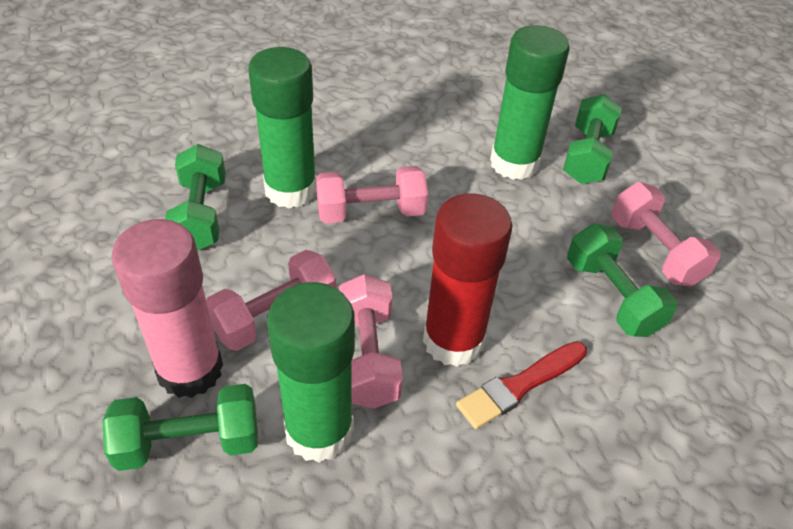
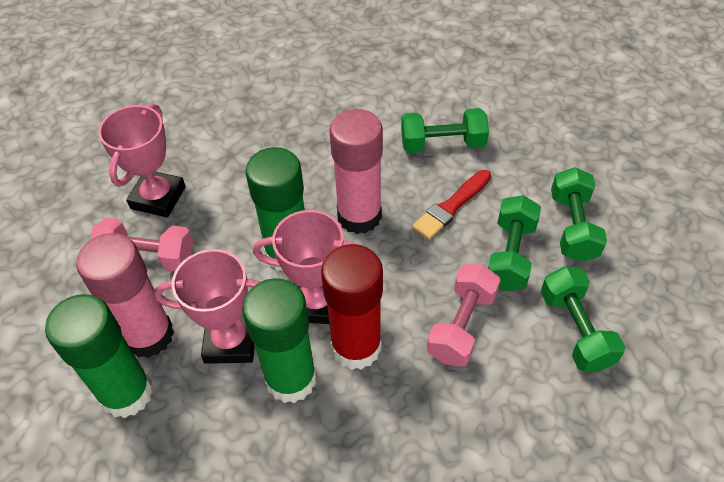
pink dumbbell: 4 -> 2
pink glue stick: 1 -> 2
pink trophy: 0 -> 3

